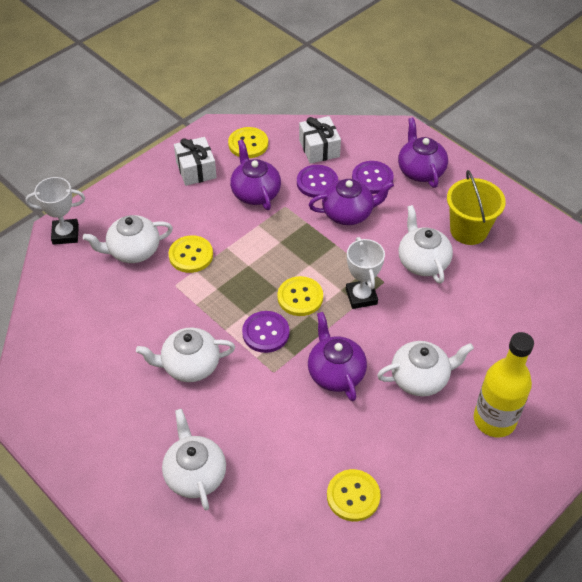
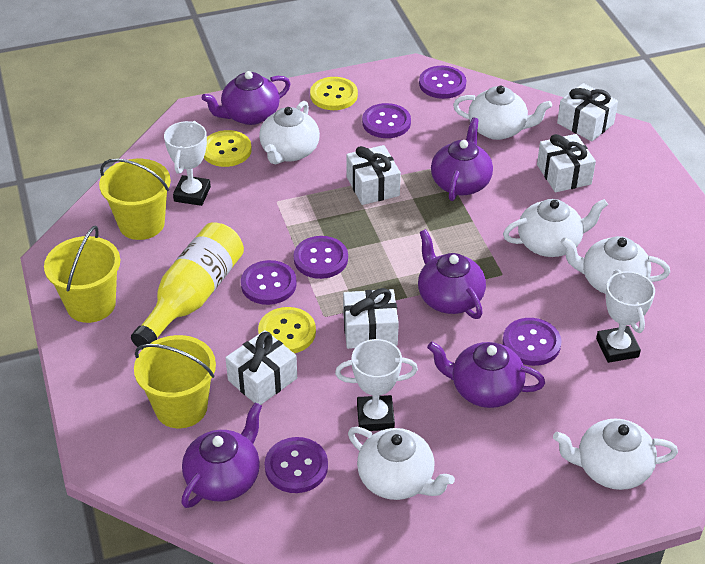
purple button: 3 -> 6
purple teapot: 4 -> 5
white gift: 2 -> 5
white teapot: 5 -> 6
white trophy: 2 -> 3
yellow bucket: 1 -> 3
yellow button: 4 -> 3

